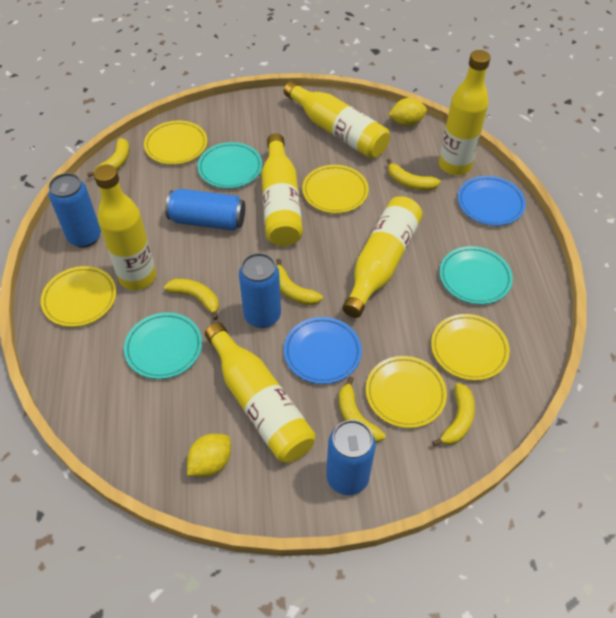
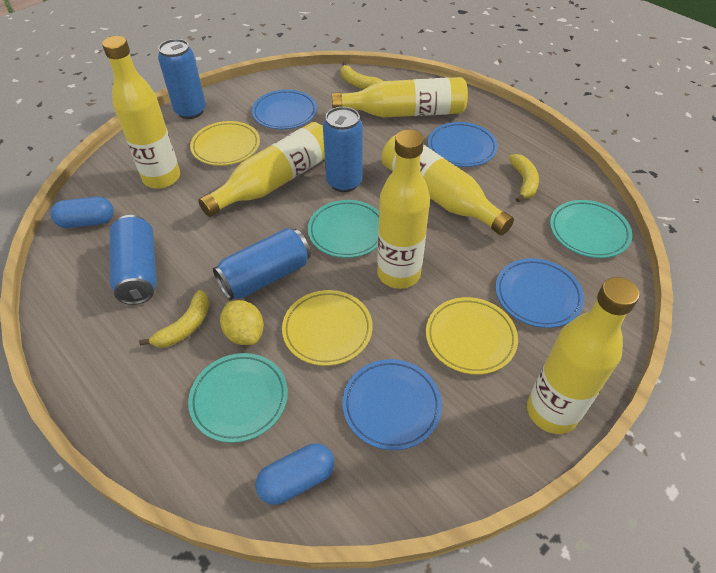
blue capsule: 0 -> 2
blue plate: 2 -> 4
yellow banana: 6 -> 3
yellow lemon: 2 -> 1
yellow plate: 5 -> 3

